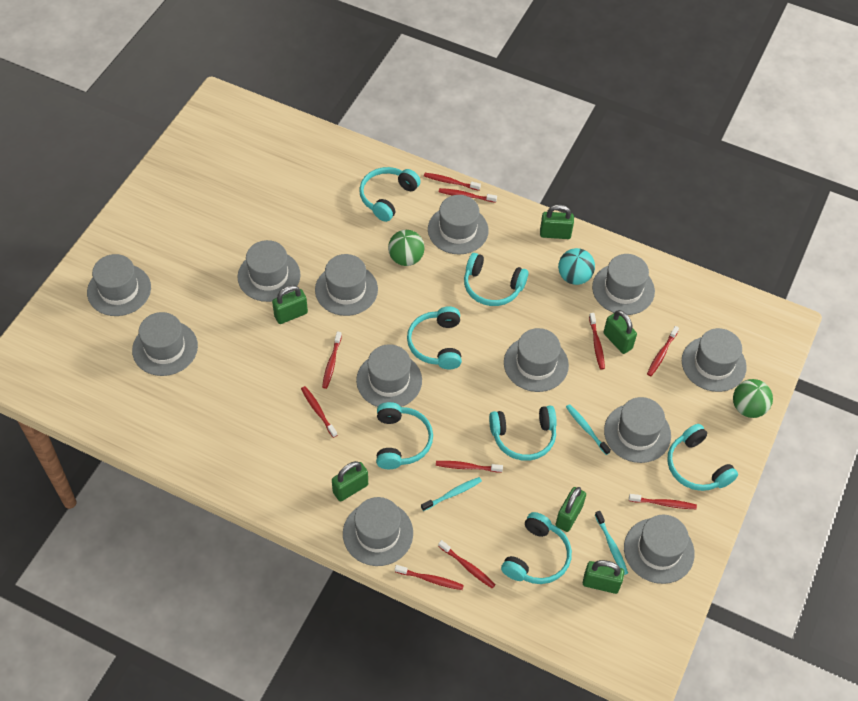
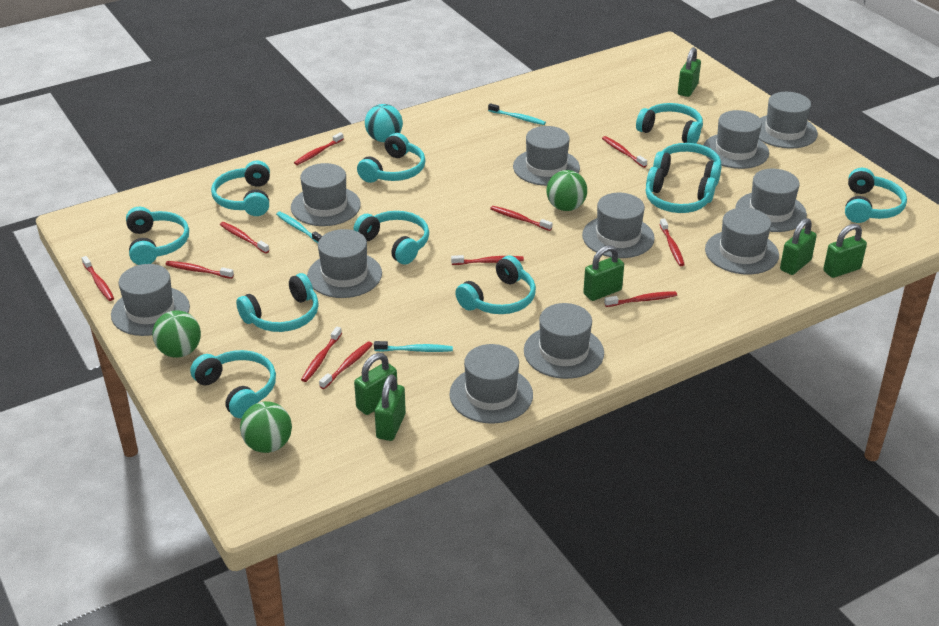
green ball: 2 -> 3
grey hat: 12 -> 11
red toothbrush: 10 -> 11
turquoise headphones: 7 -> 11

